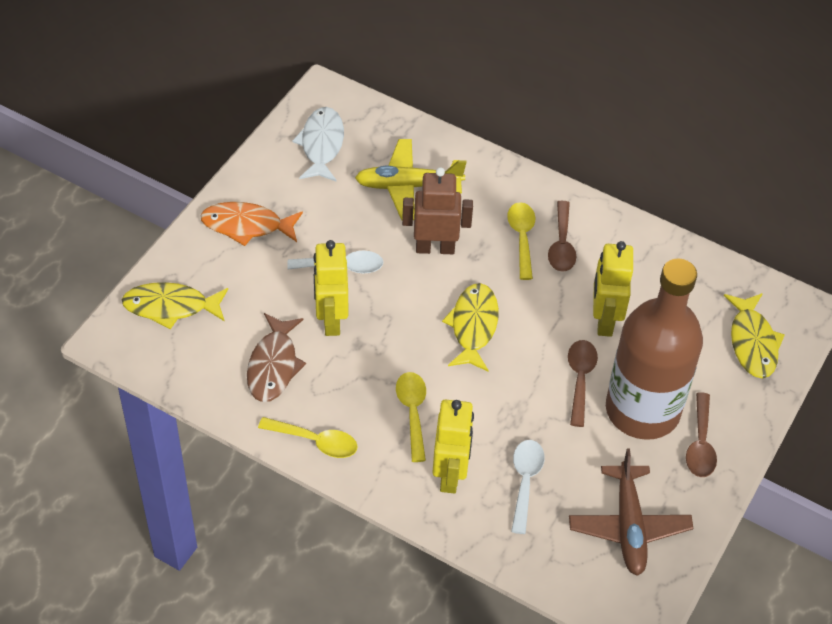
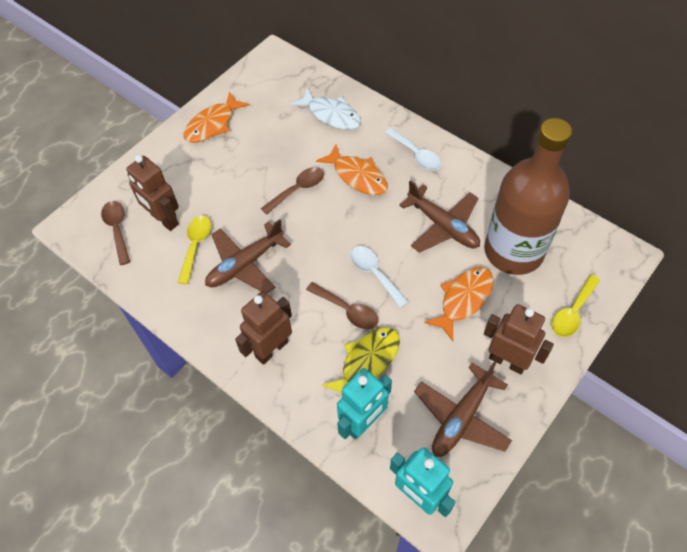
brown fish: 1 -> 0
brown plane: 1 -> 3
brown robot: 1 -> 3
orange fish: 1 -> 3
turquoise robot: 0 -> 2
yellow fish: 3 -> 1
yellow plane: 1 -> 0
yellow robot: 3 -> 0
yellow spoon: 3 -> 2

